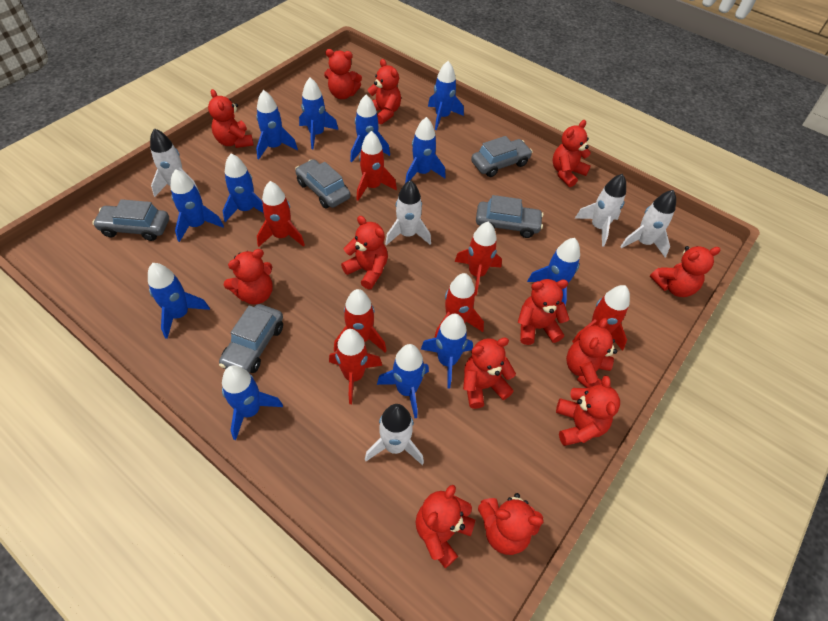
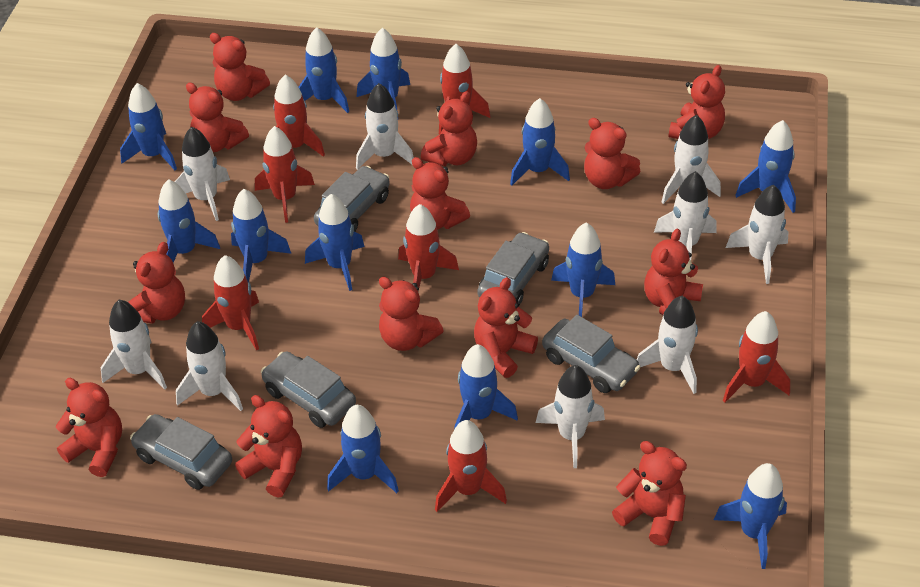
white rocket: 5 -> 9

